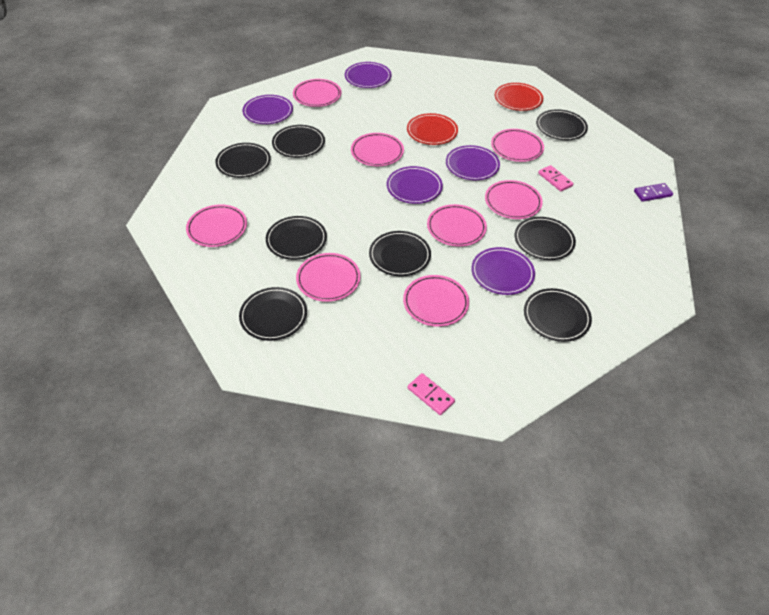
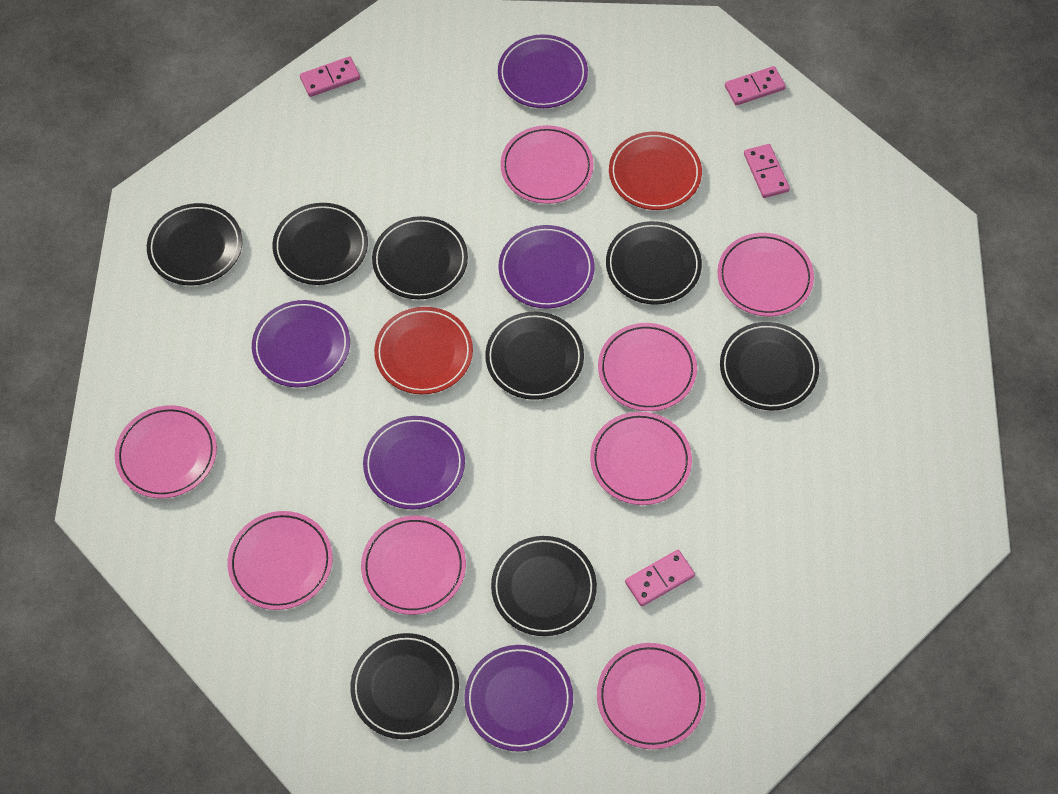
pink domino: 2 -> 4
purple domino: 1 -> 0

